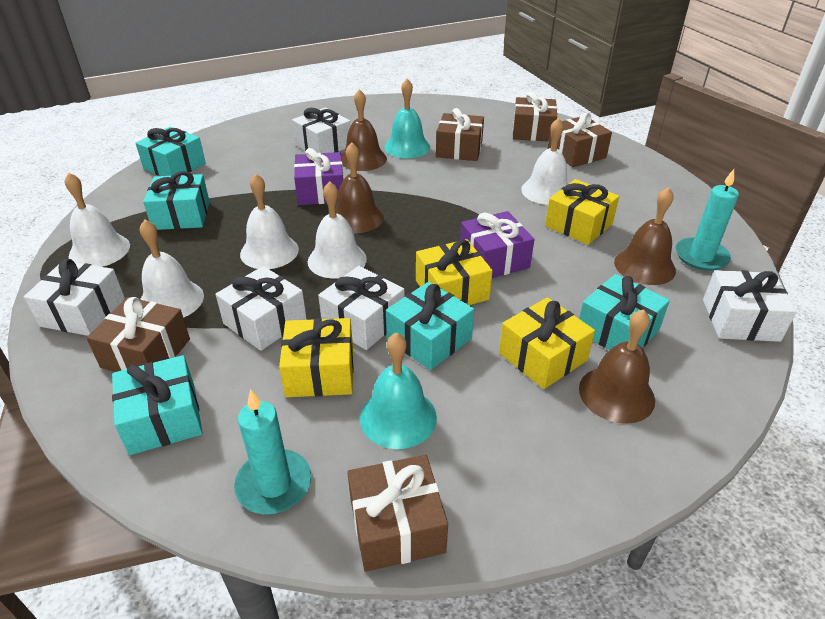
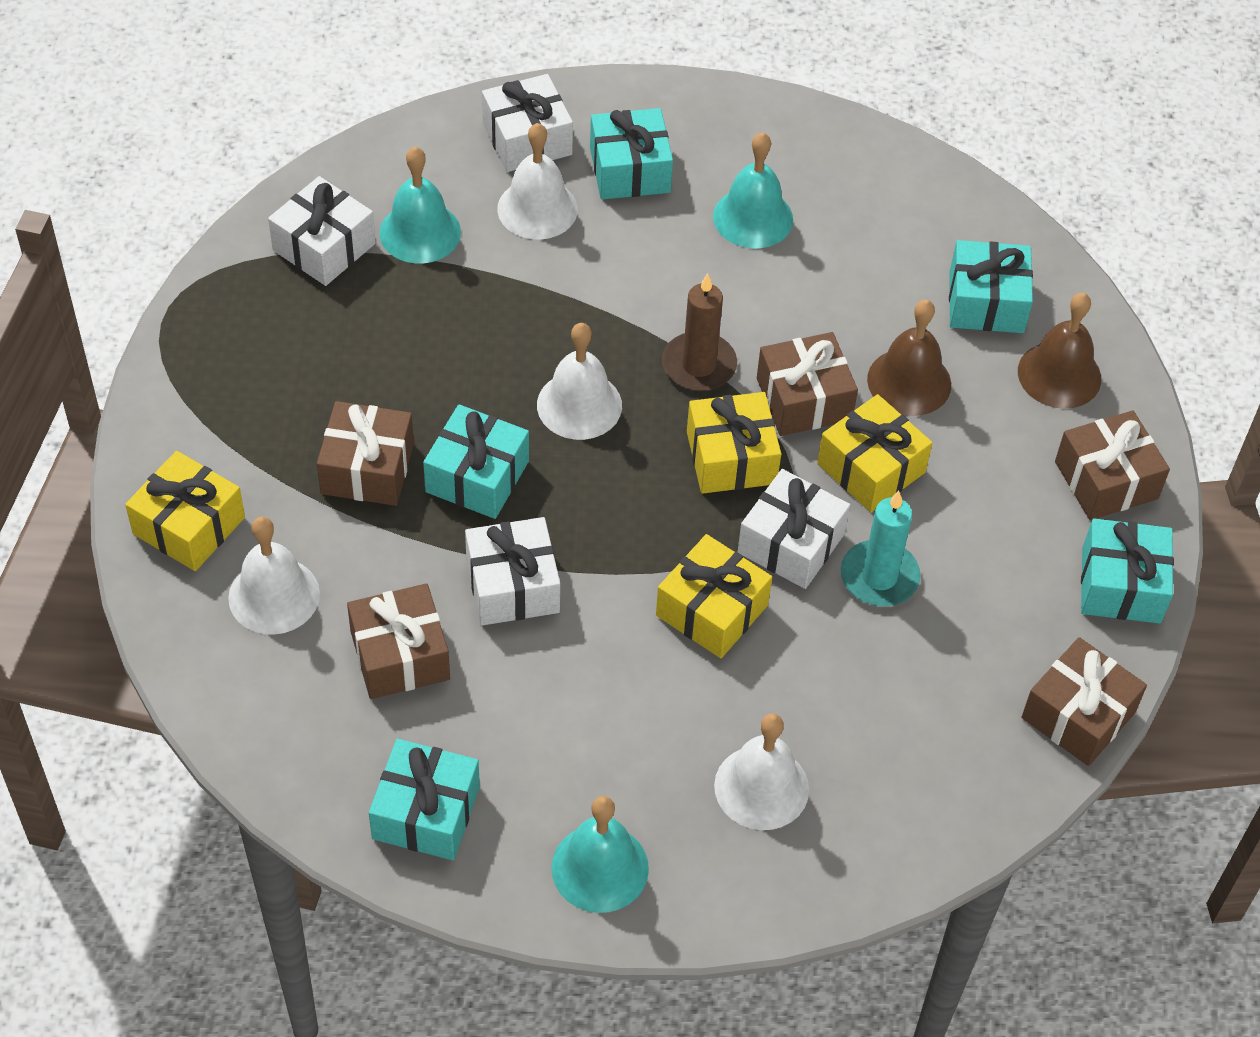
brown bell: 4 -> 2
brown candle: 0 -> 1
purple gift: 2 -> 0
turquoise bell: 2 -> 3
turquoise candle: 2 -> 1
white bell: 5 -> 4
white gift: 5 -> 4

